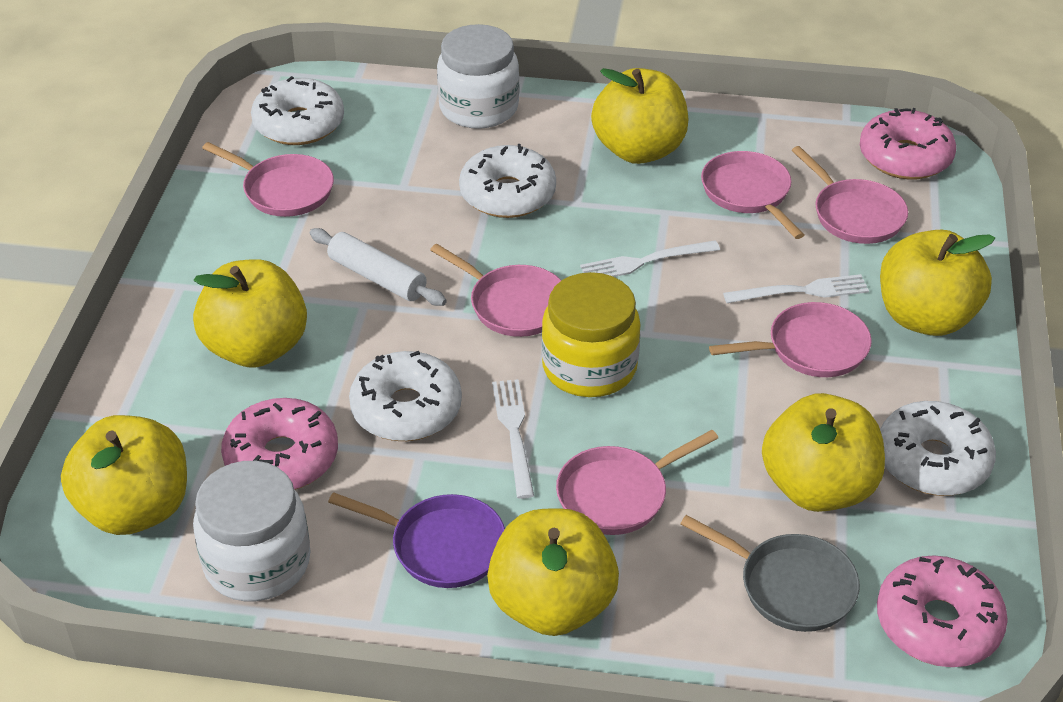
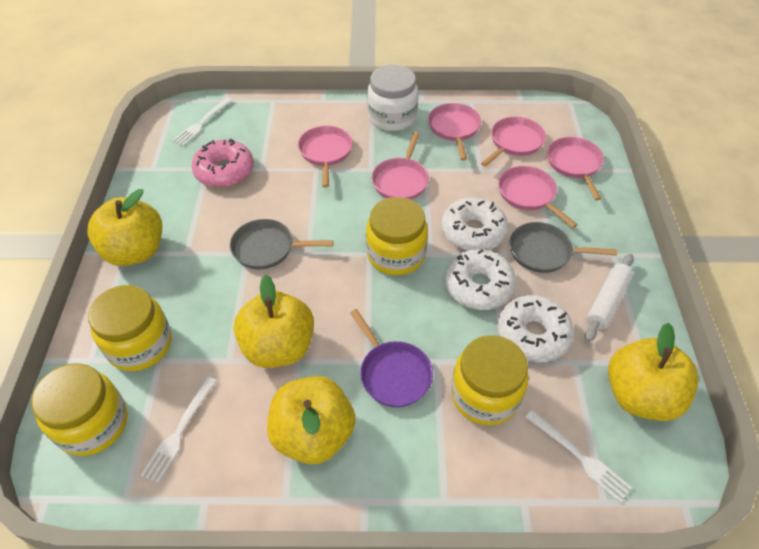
grey pan: 1 -> 2
pink donut: 3 -> 1
white donut: 4 -> 3
white jar: 2 -> 1
yellow apple: 6 -> 4
yellow jar: 1 -> 4

